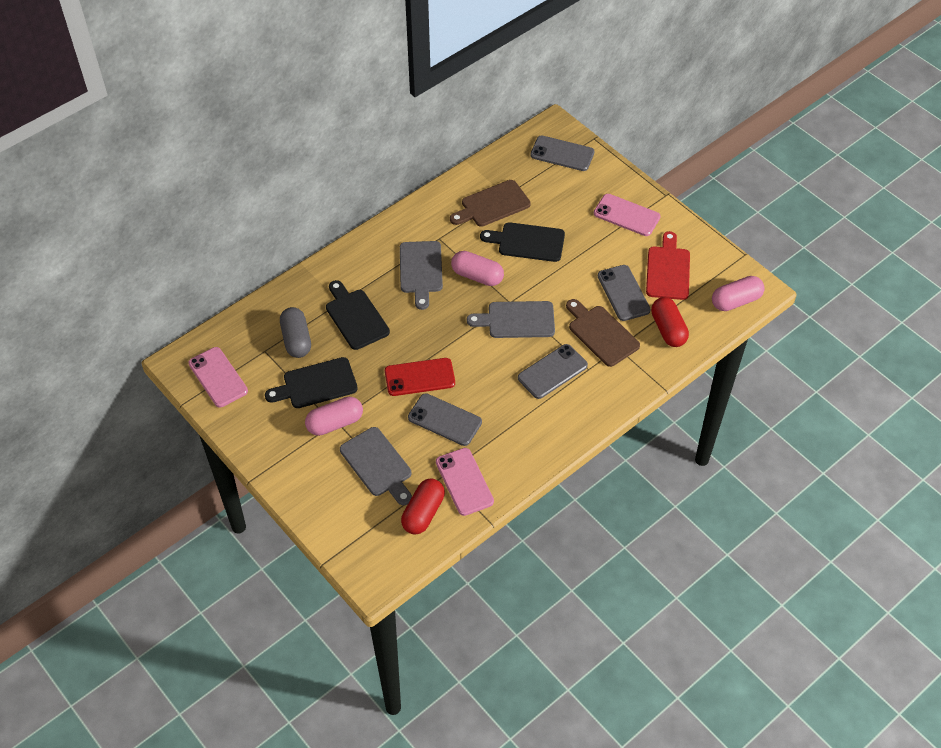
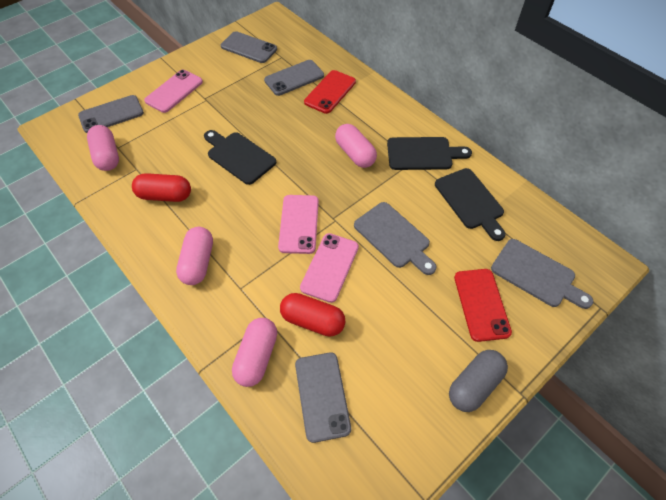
brown cutting board: 2 -> 0
grey cutting board: 3 -> 2
pink capsule: 3 -> 4
red cutting board: 1 -> 0
red phone: 1 -> 2

